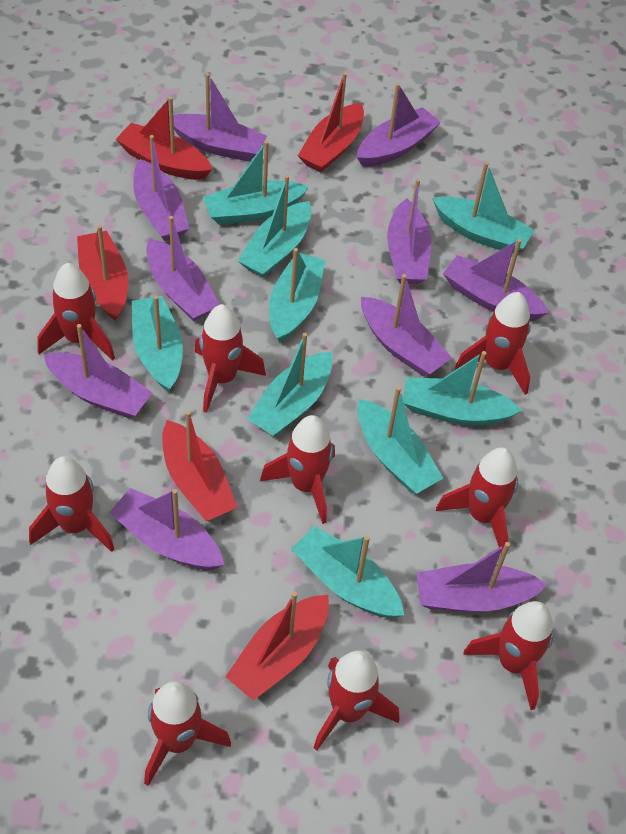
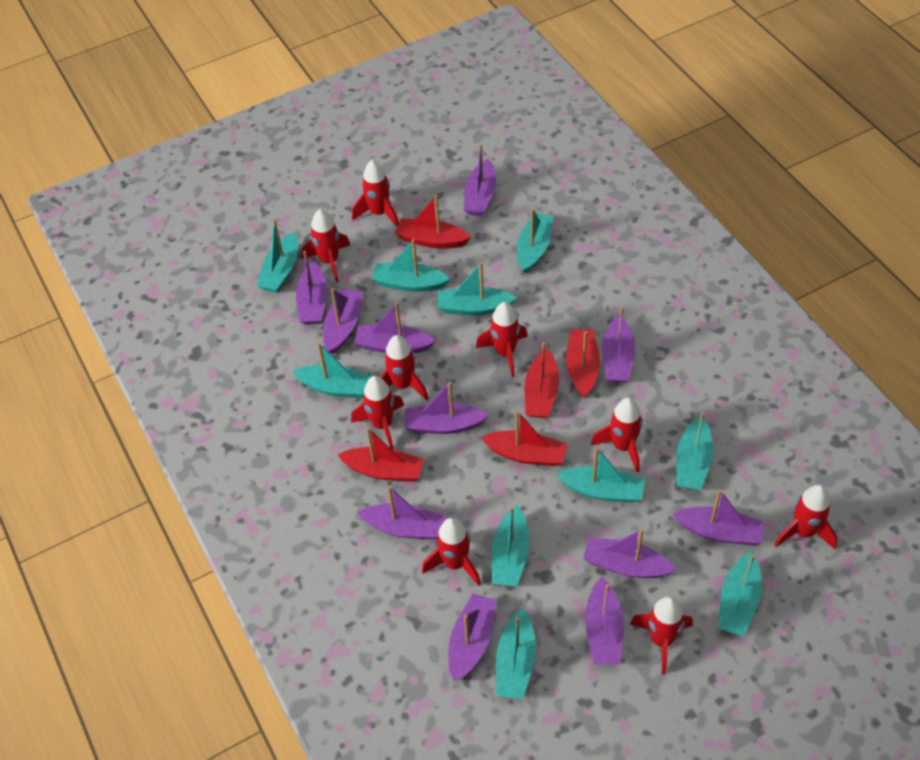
purple boat: 10 -> 11
turquoise boat: 9 -> 10

